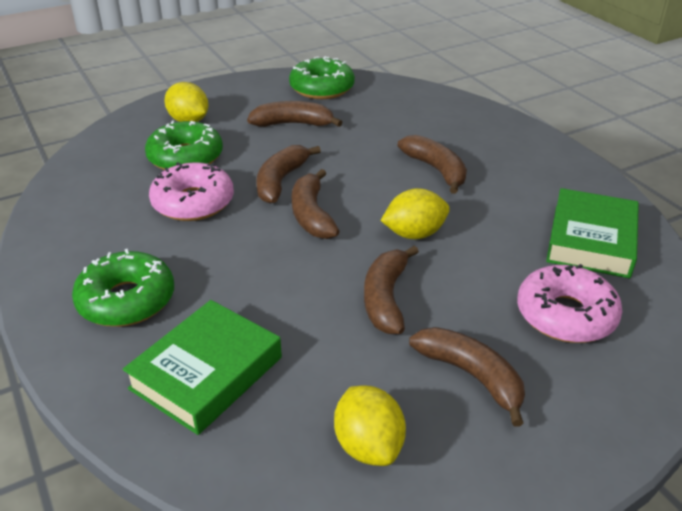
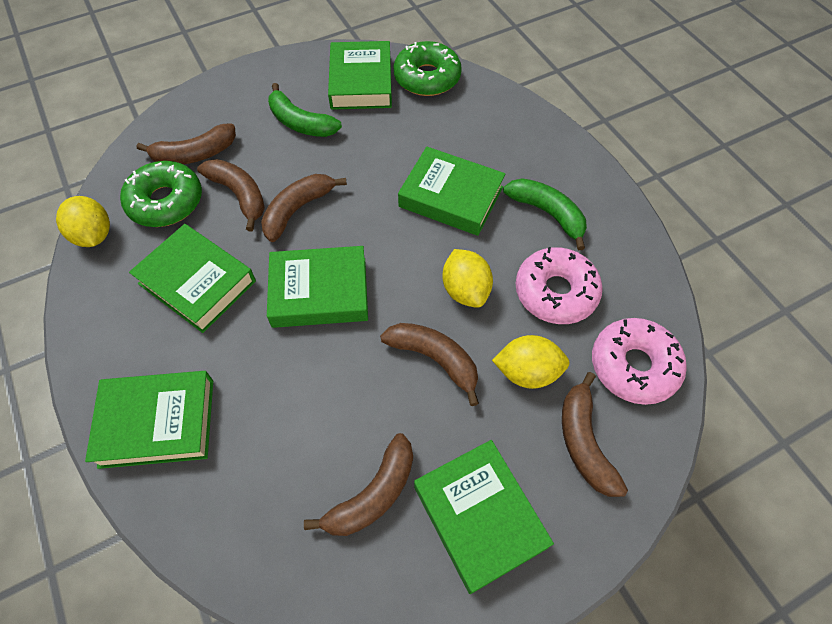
green banana: 0 -> 2
green book: 2 -> 6
green donut: 3 -> 2

